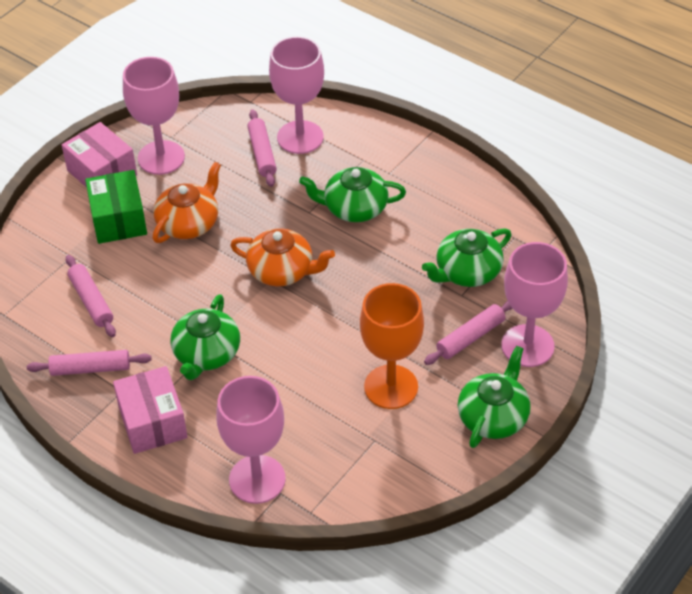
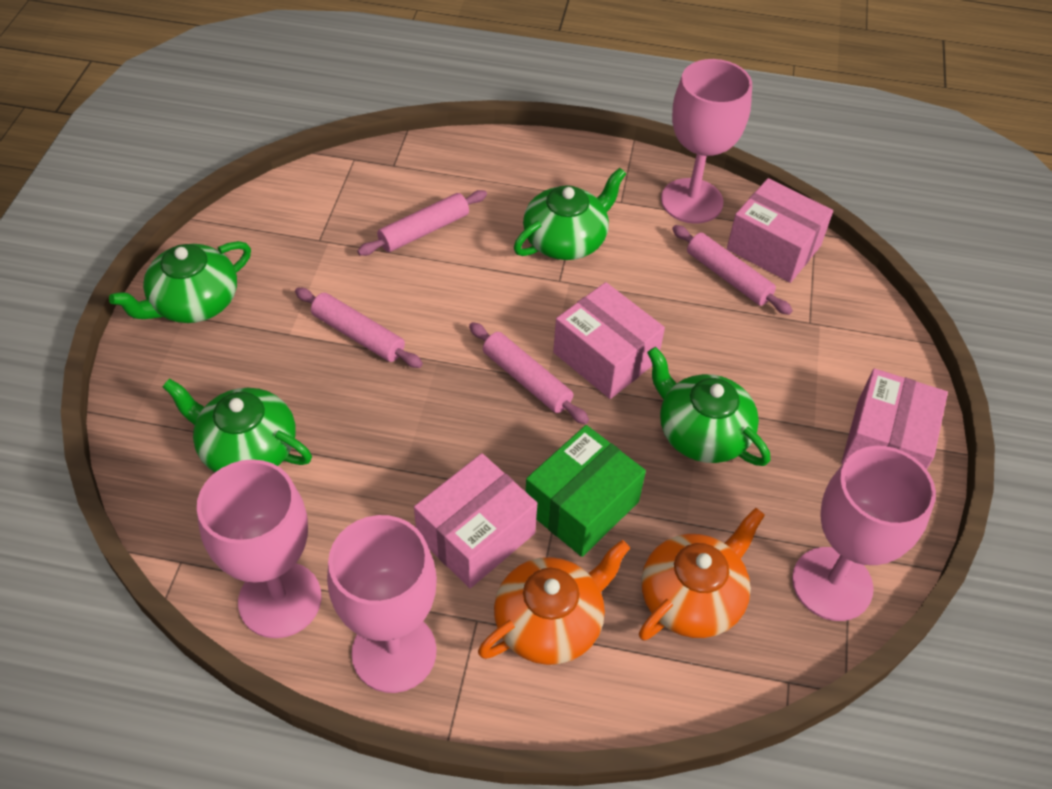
orange goblet: 1 -> 0
pink box: 2 -> 4

